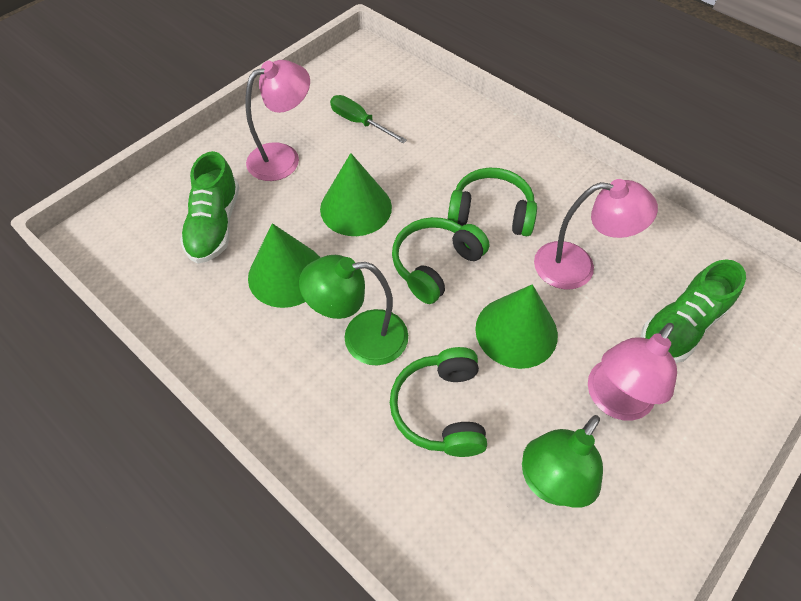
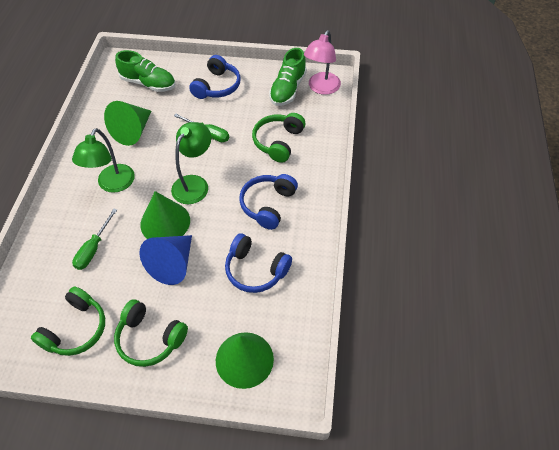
blue cone: 0 -> 1
blue headphones: 0 -> 3
green screwdriver: 1 -> 2
pink lamp: 3 -> 1

